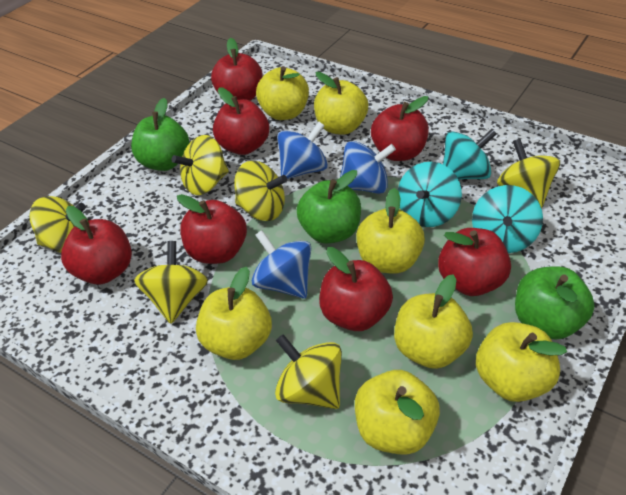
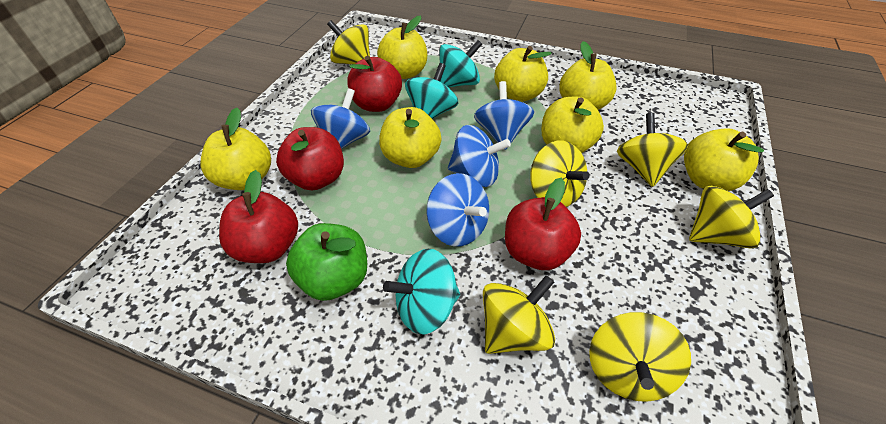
blue spinning top: 3 -> 4
green apple: 3 -> 1
red apple: 7 -> 4

